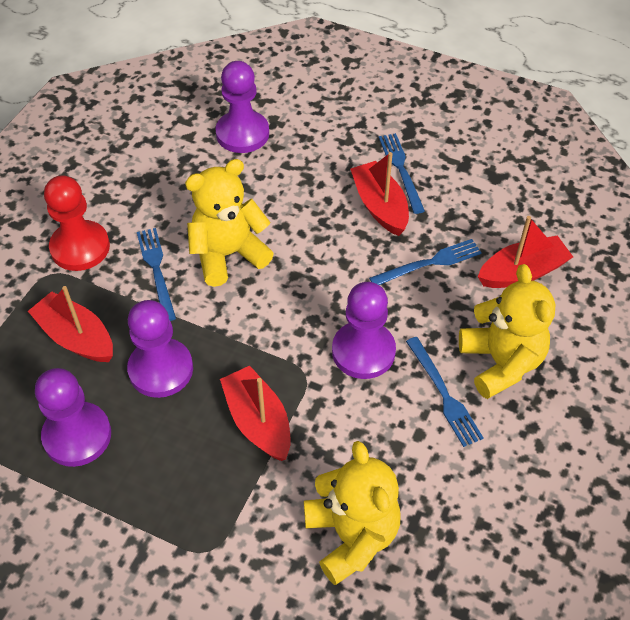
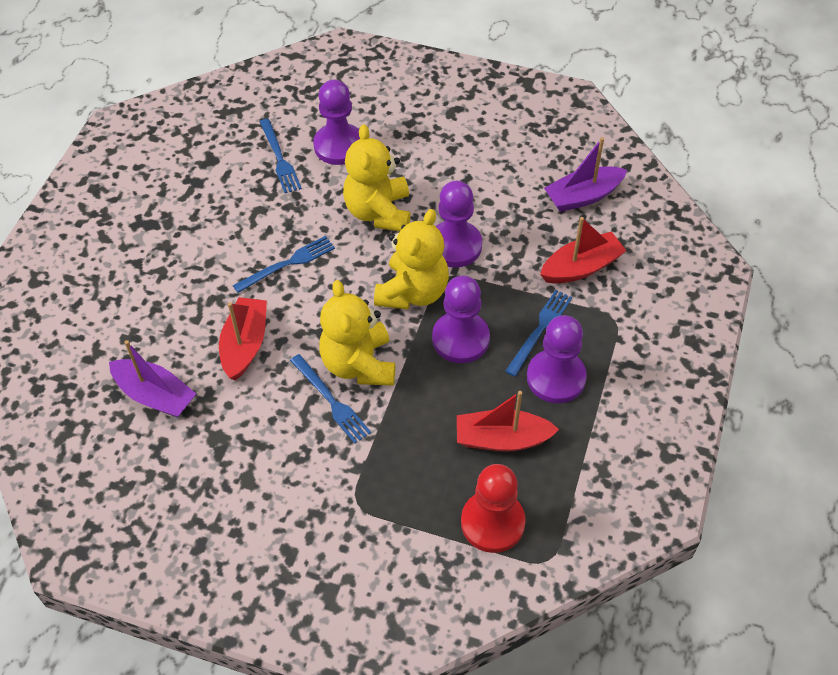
purple boat: 0 -> 2
red boat: 4 -> 3

